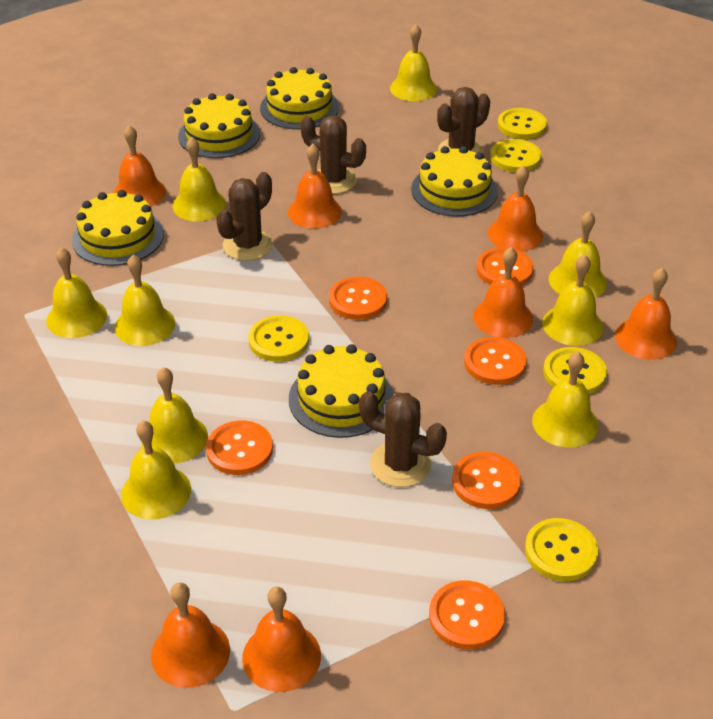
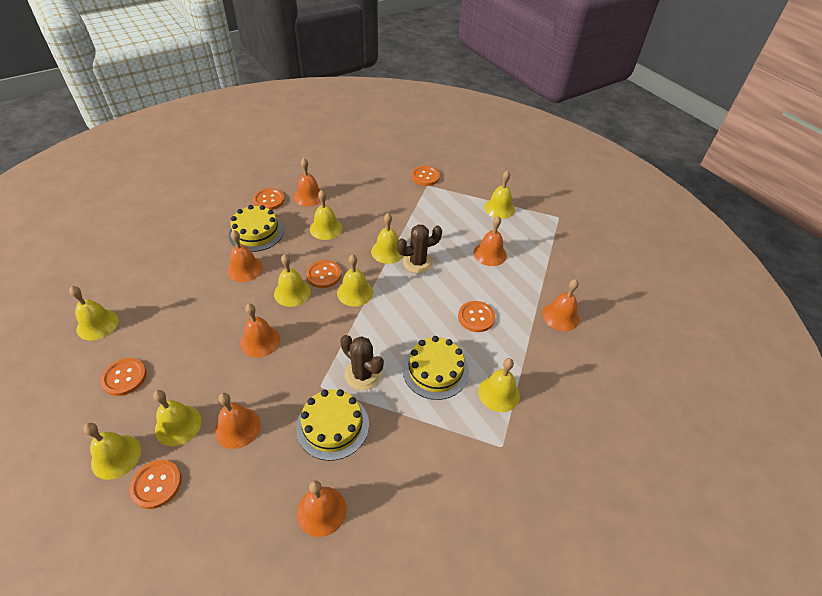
brown cactus: 4 -> 2
yellow button: 5 -> 0
yellow cake: 5 -> 3

